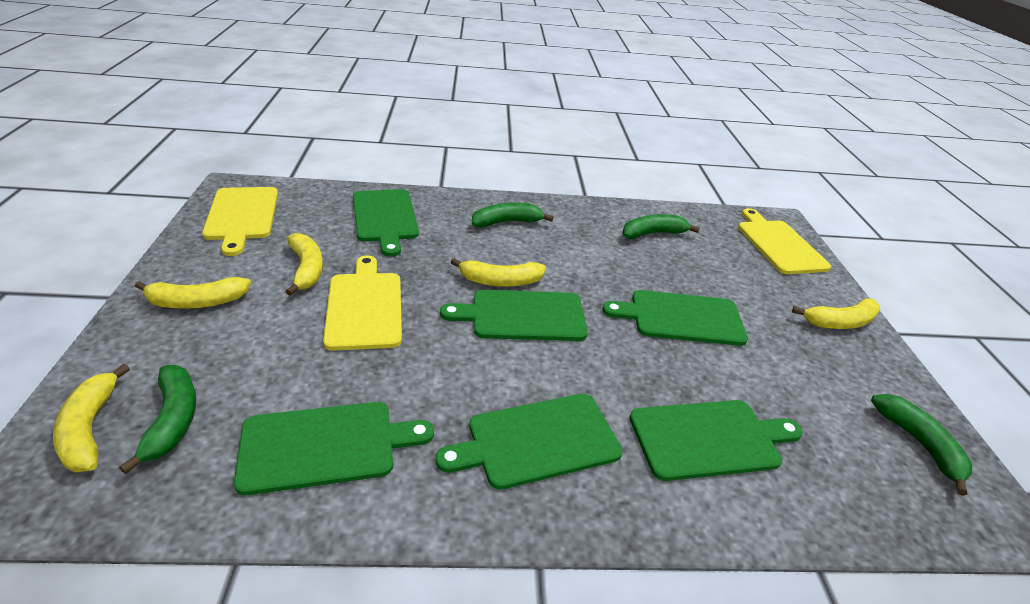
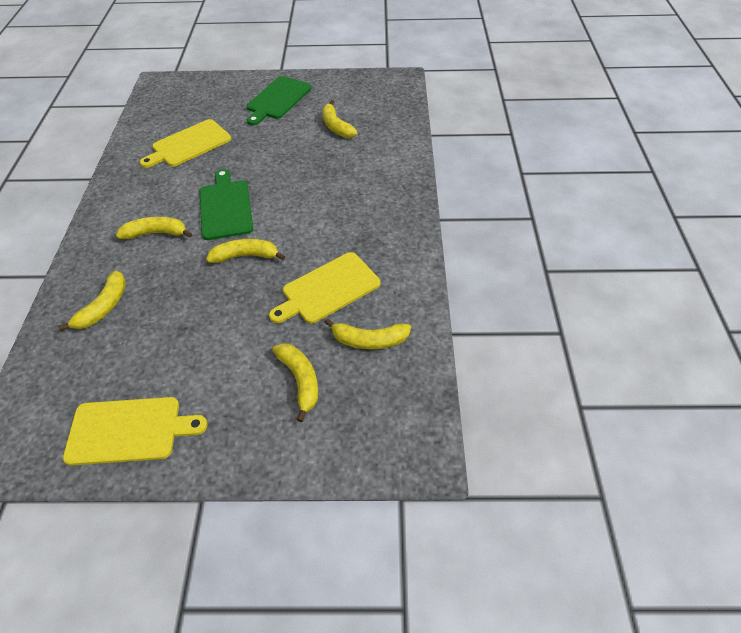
green banana: 4 -> 0
green cutting board: 6 -> 2
yellow banana: 5 -> 6

